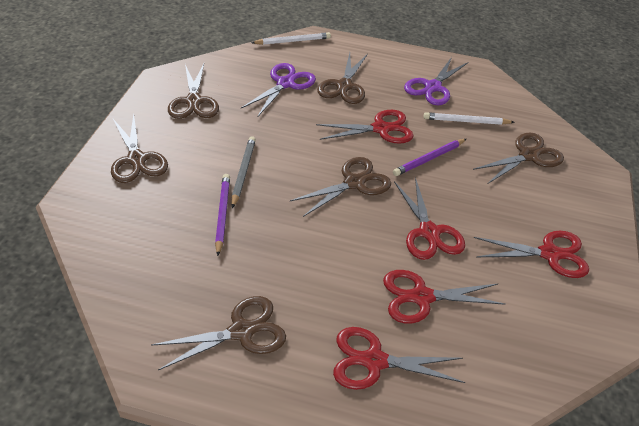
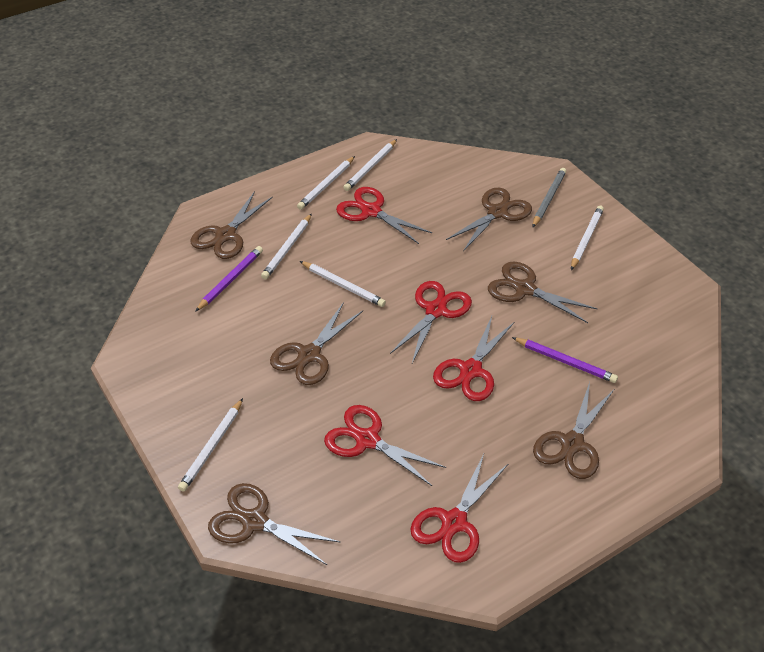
purple scissors: 2 -> 0
white pencil: 2 -> 6

